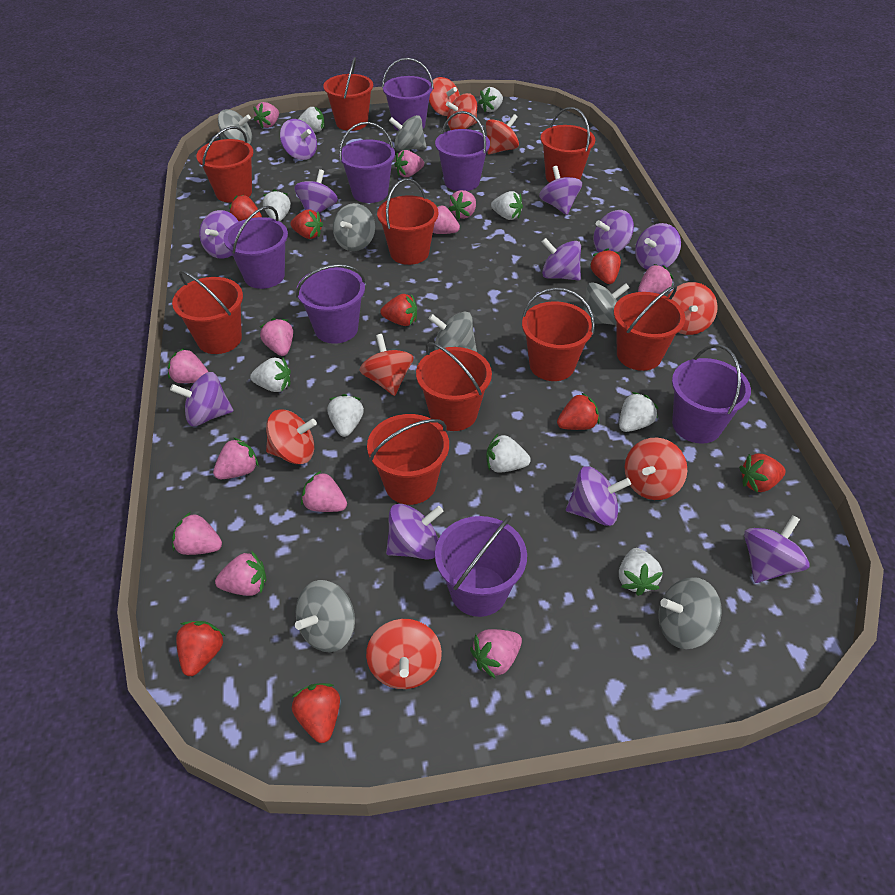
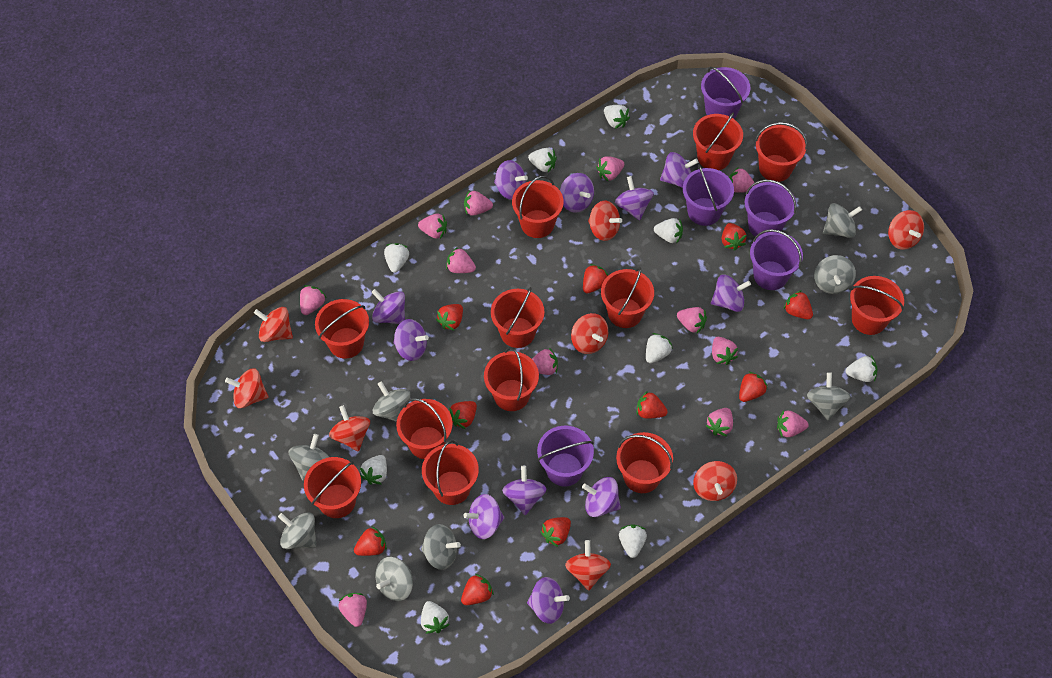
grey spinning top: 7 -> 8
purple bucket: 7 -> 5
red bucket: 9 -> 12
red strawberry: 8 -> 10

